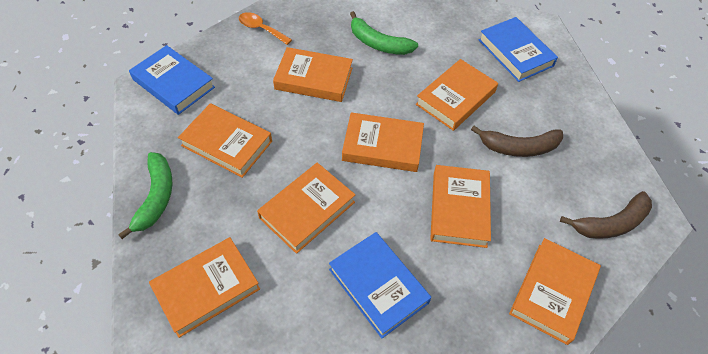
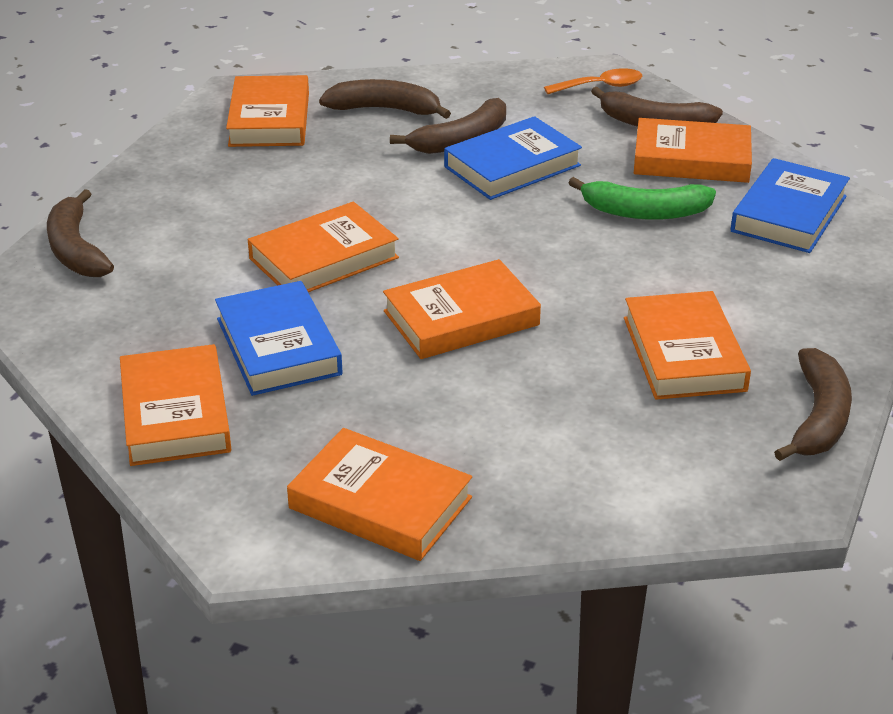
brown banana: 2 -> 5
green banana: 2 -> 1
orange book: 8 -> 7

